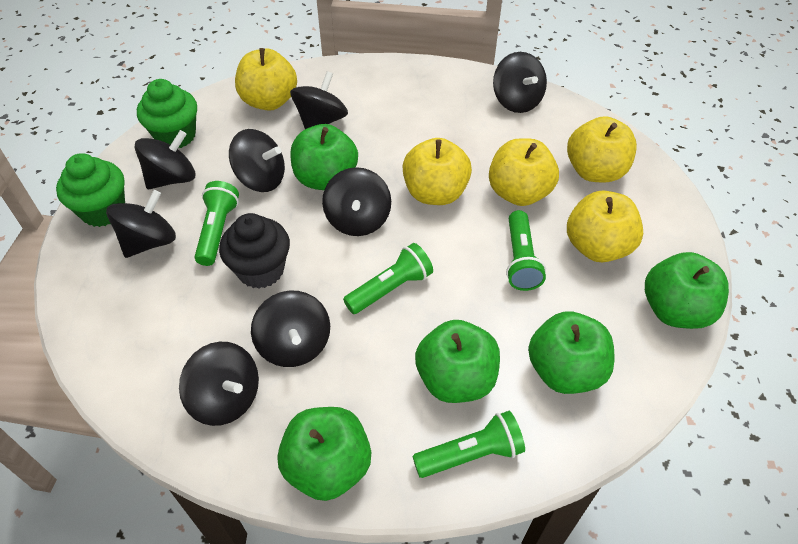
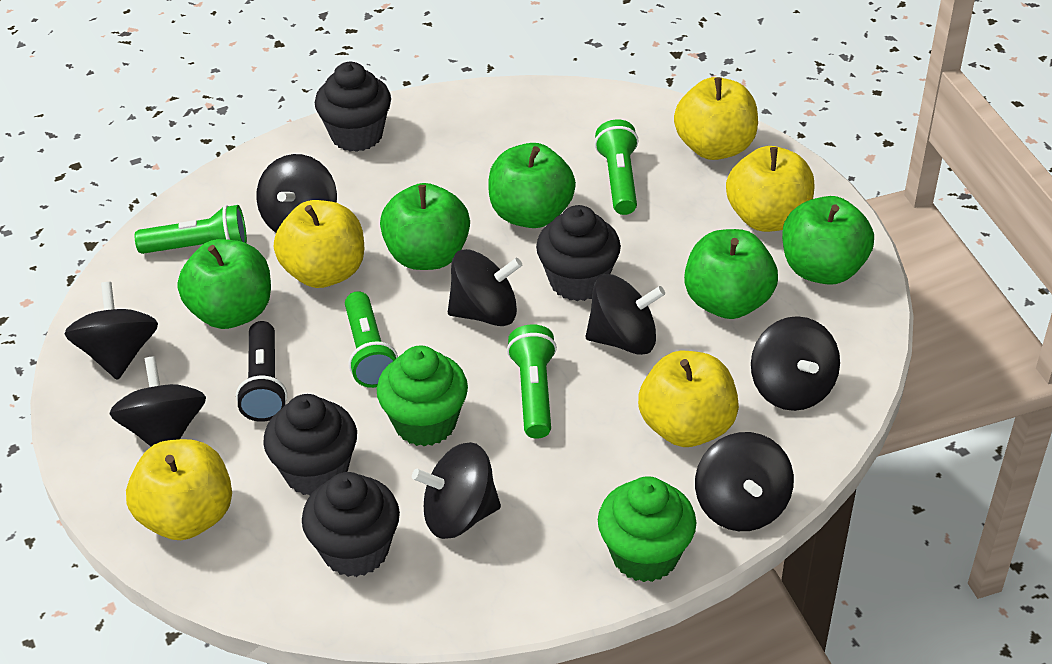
black cupcake: 1 -> 4
black flashlight: 0 -> 1

